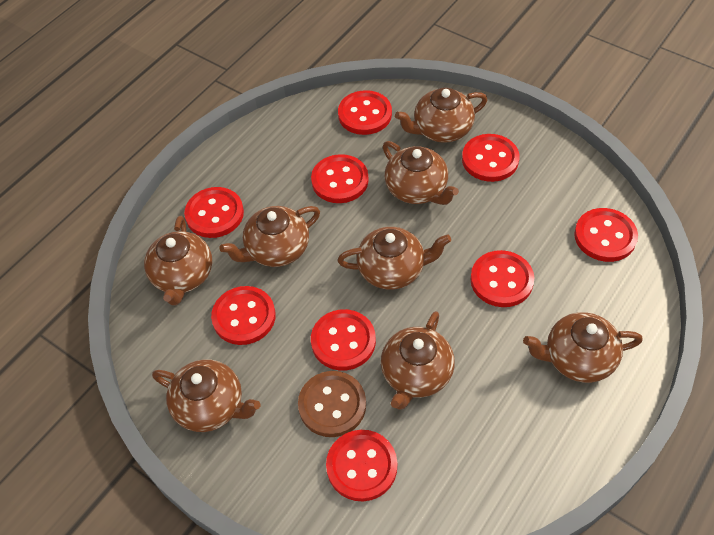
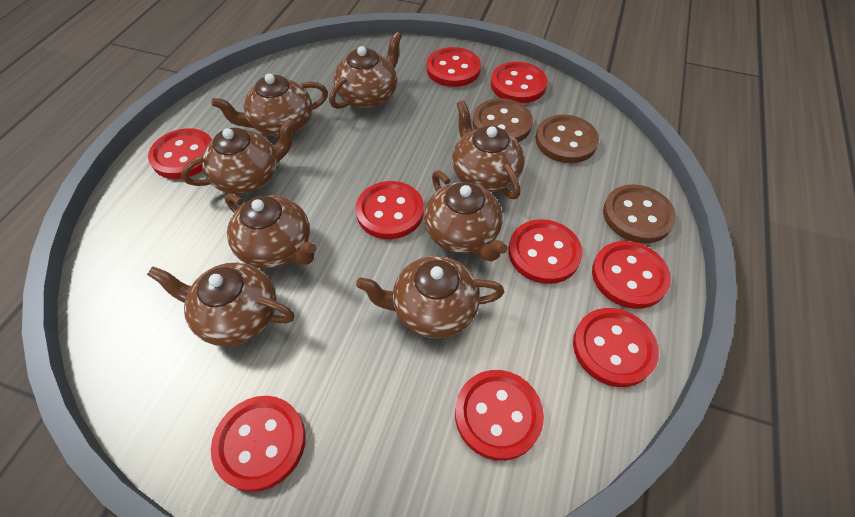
brown button: 1 -> 3

